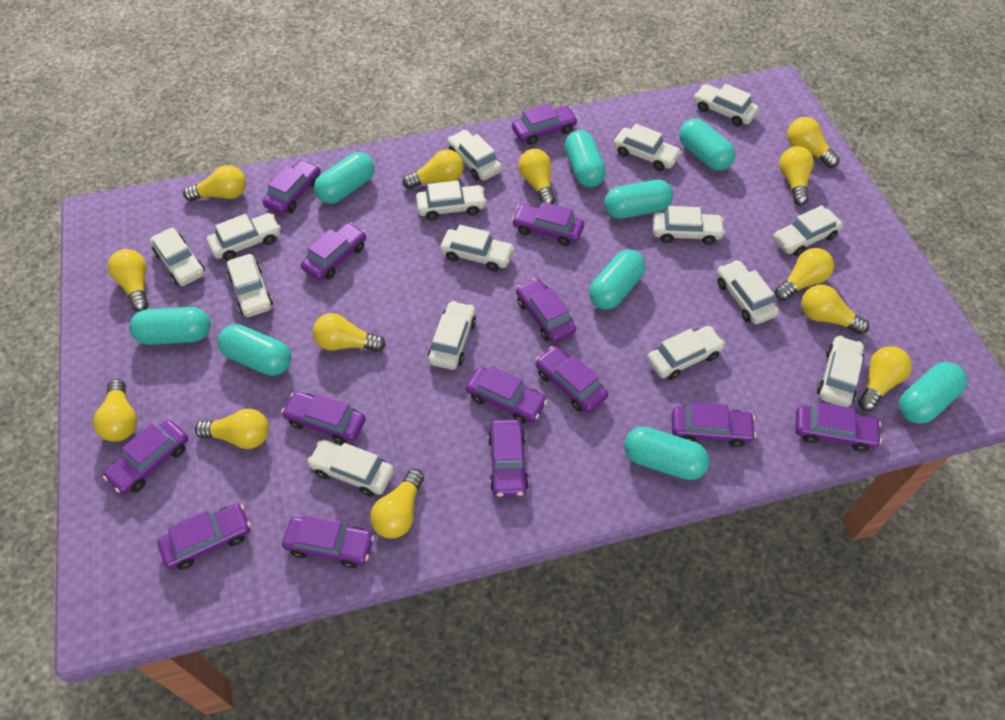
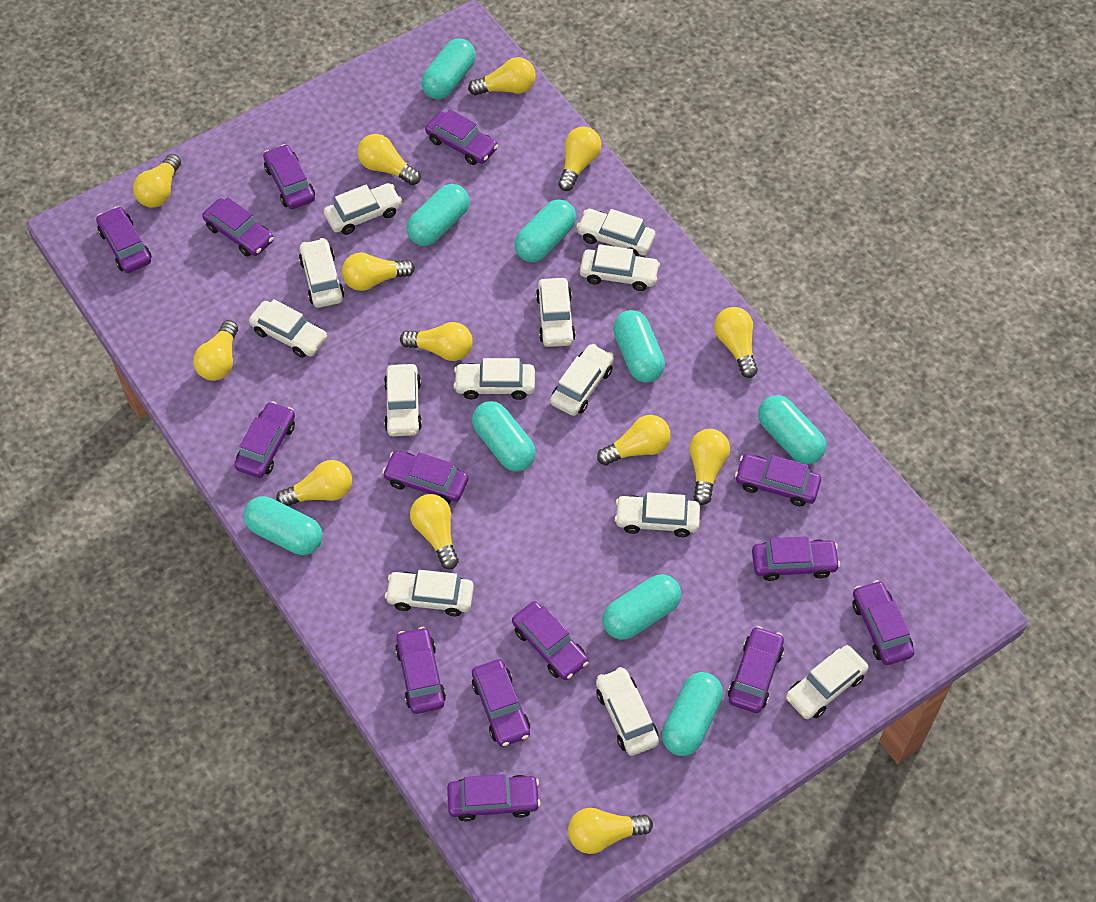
white car: 15 -> 13

